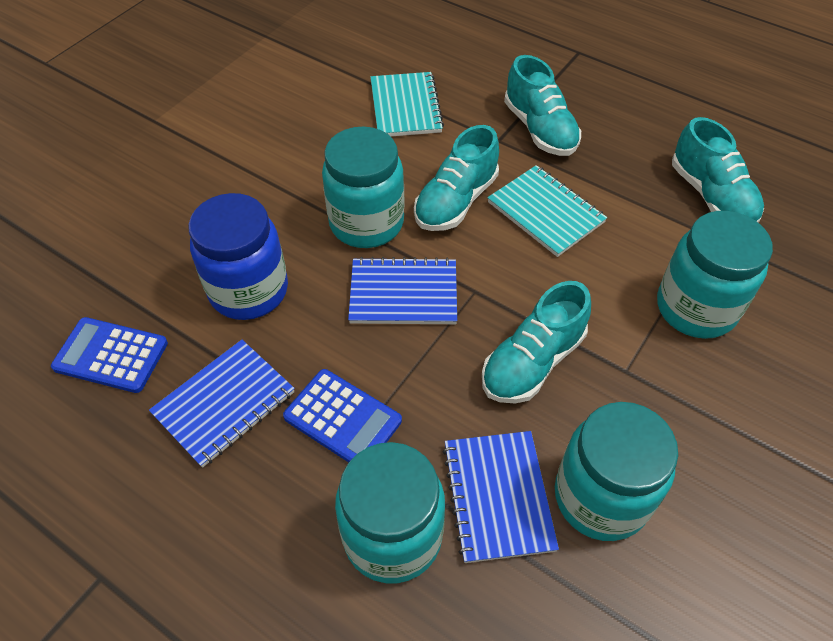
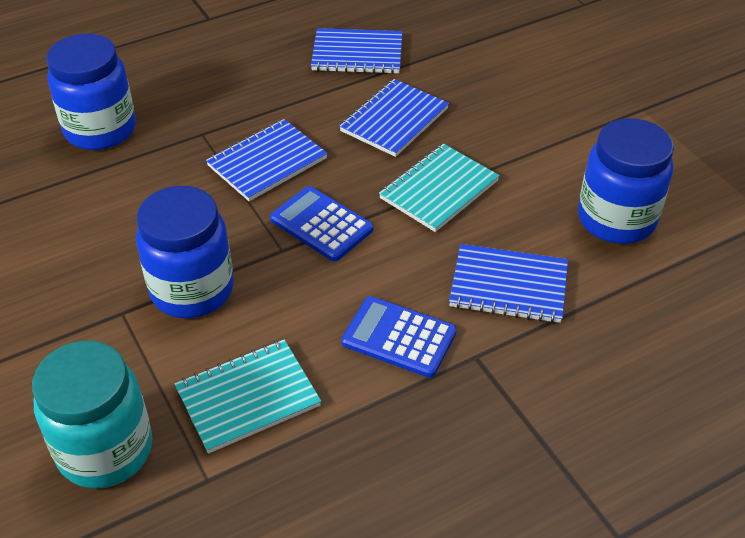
blue jar: 1 -> 3
blue notebook: 3 -> 4
turquoise jar: 4 -> 1
turquoise shoe: 4 -> 0

